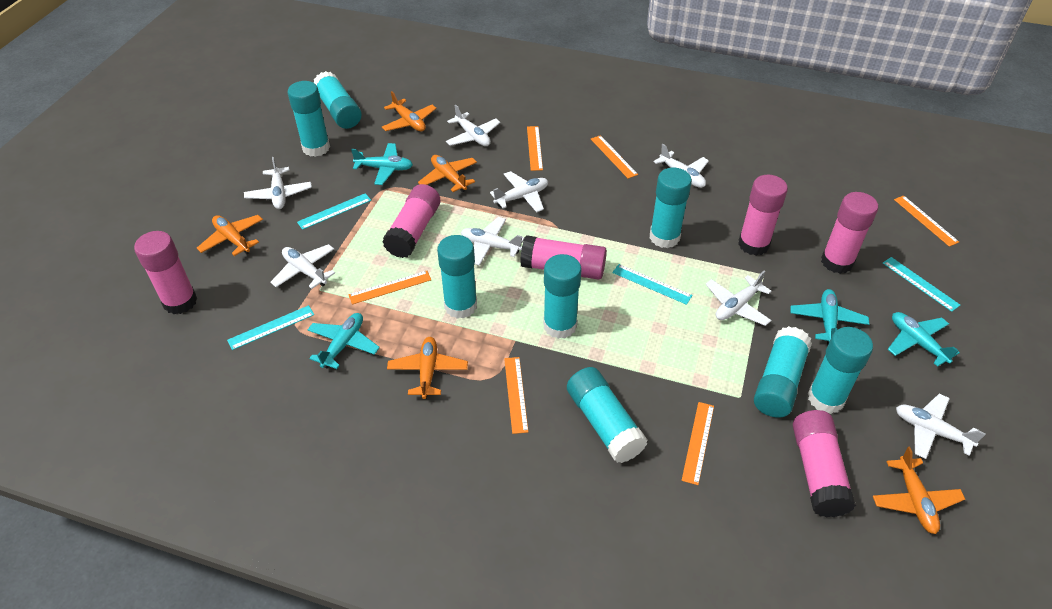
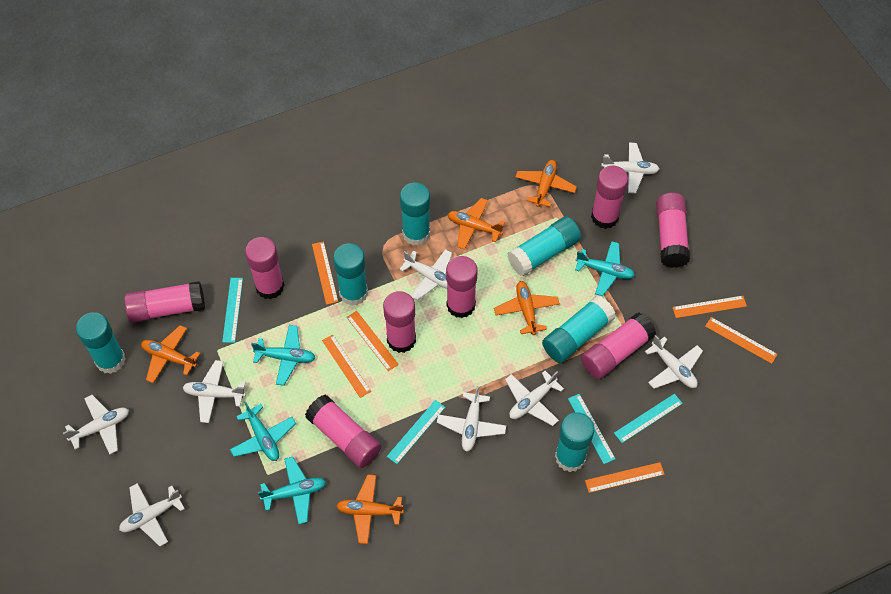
pink glue stick: 6 -> 8
turquoise glue stick: 8 -> 6

